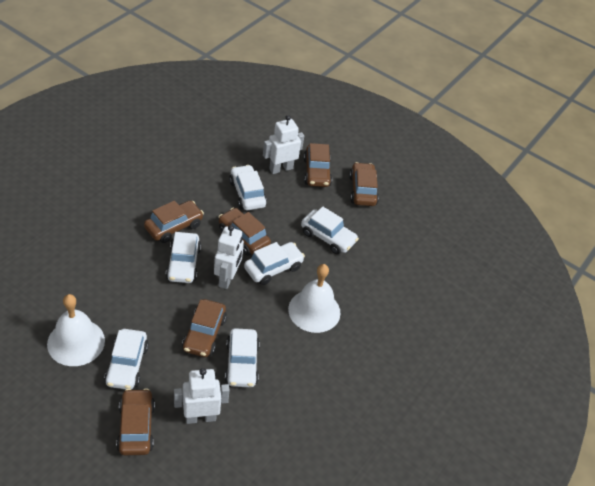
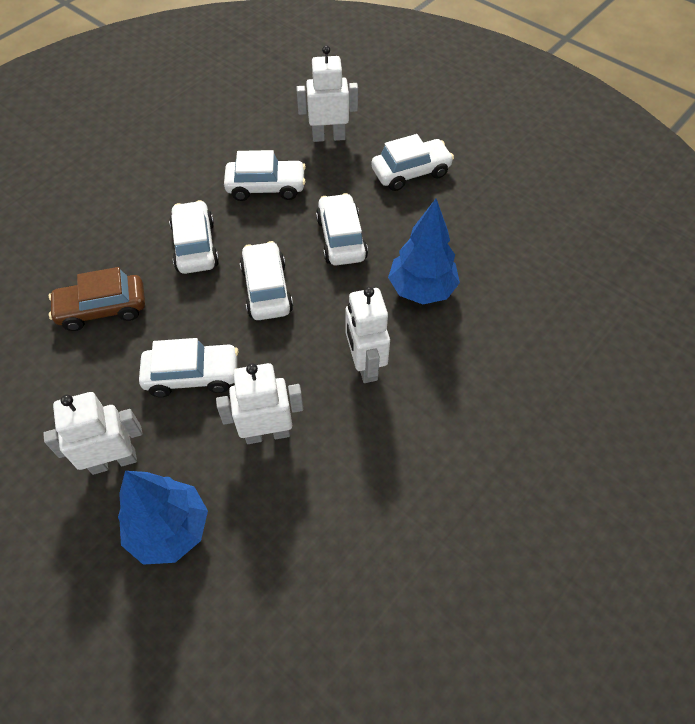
blue tree: 0 -> 2
brown car: 6 -> 1
white bell: 2 -> 0
white robot: 3 -> 4

